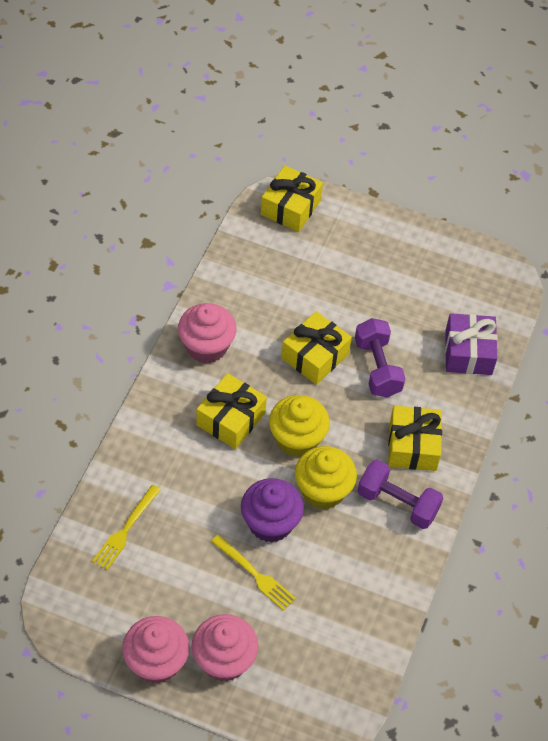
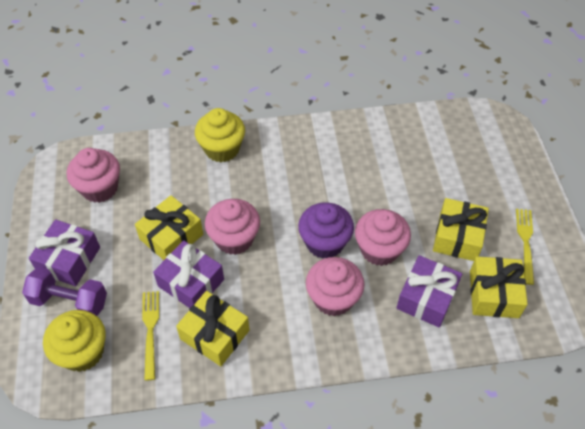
pink cupcake: 3 -> 4
purple dumbbell: 2 -> 1
purple gift: 1 -> 3

